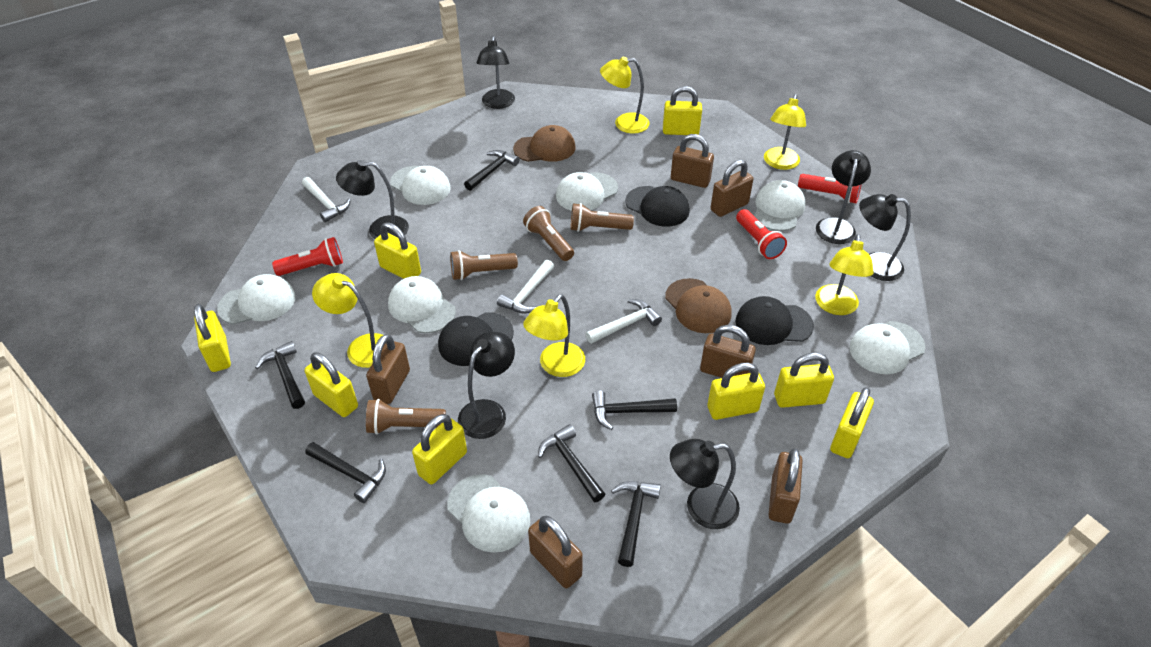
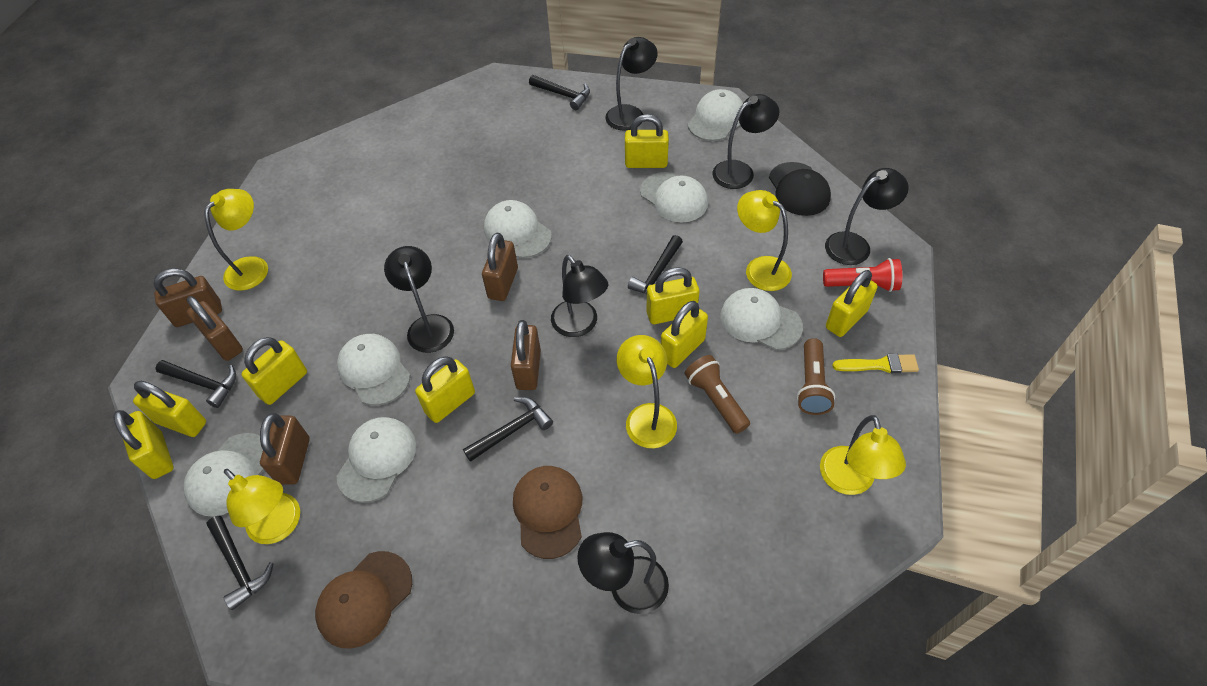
black cap: 3 -> 1
black hammer: 6 -> 5
brown flashlight: 4 -> 2
brown padlock: 6 -> 5
red flashlight: 3 -> 1
white hammer: 3 -> 0
yellow brush: 0 -> 1

